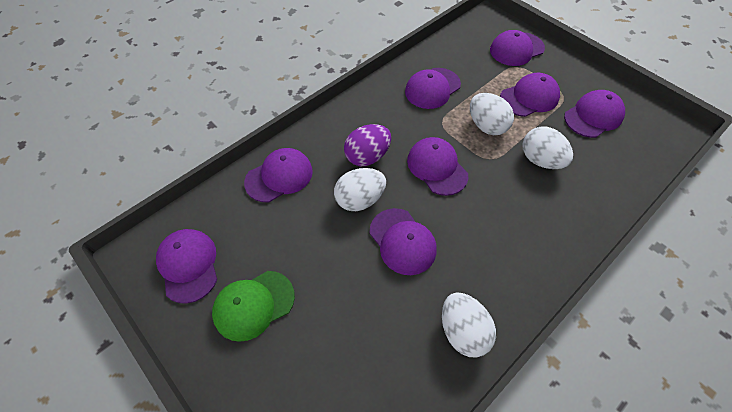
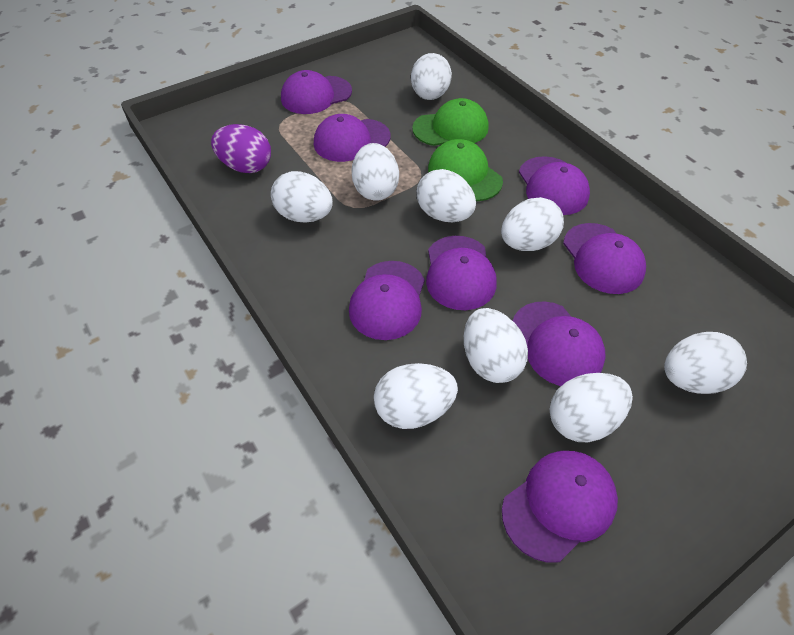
green cap: 1 -> 2
white egg: 4 -> 9

